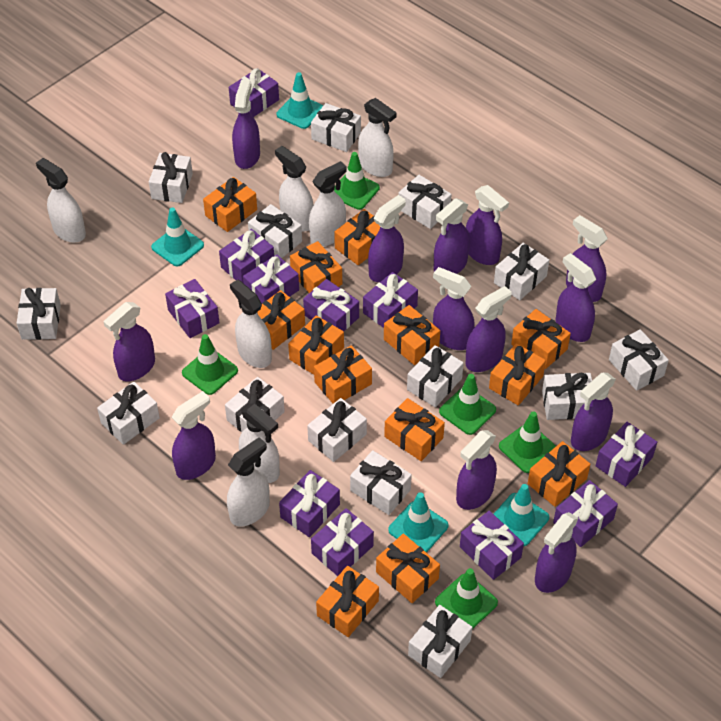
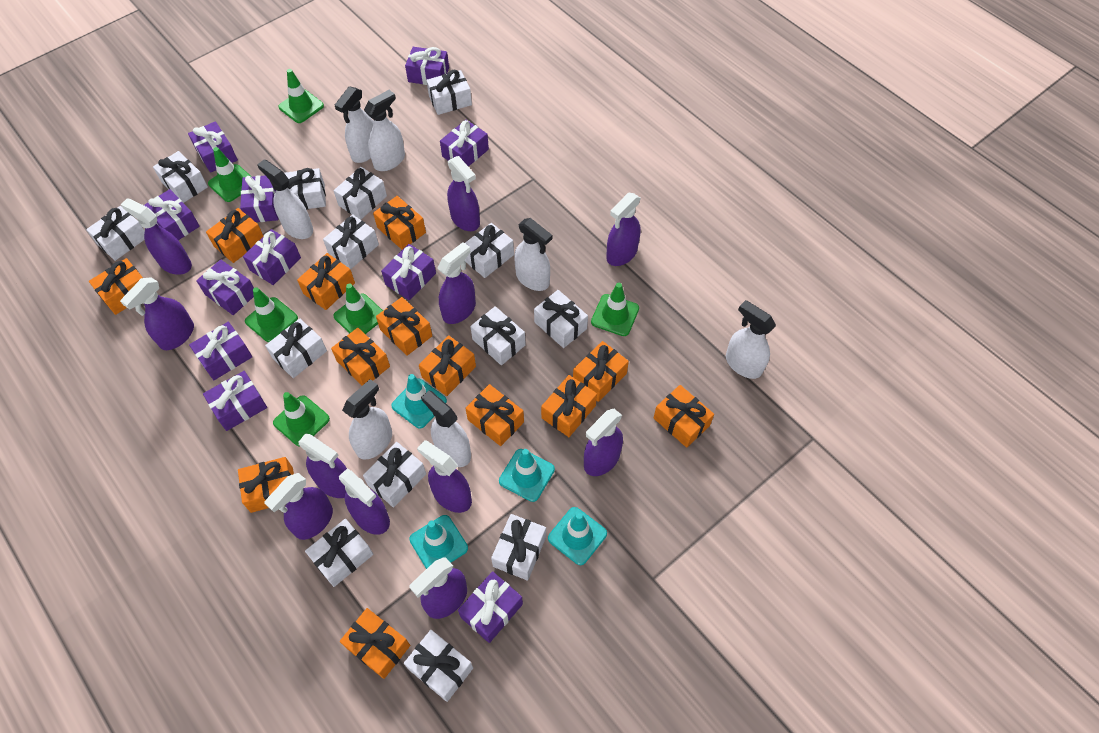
green traffic cone: 5 -> 6
purple spray bottle: 13 -> 11

